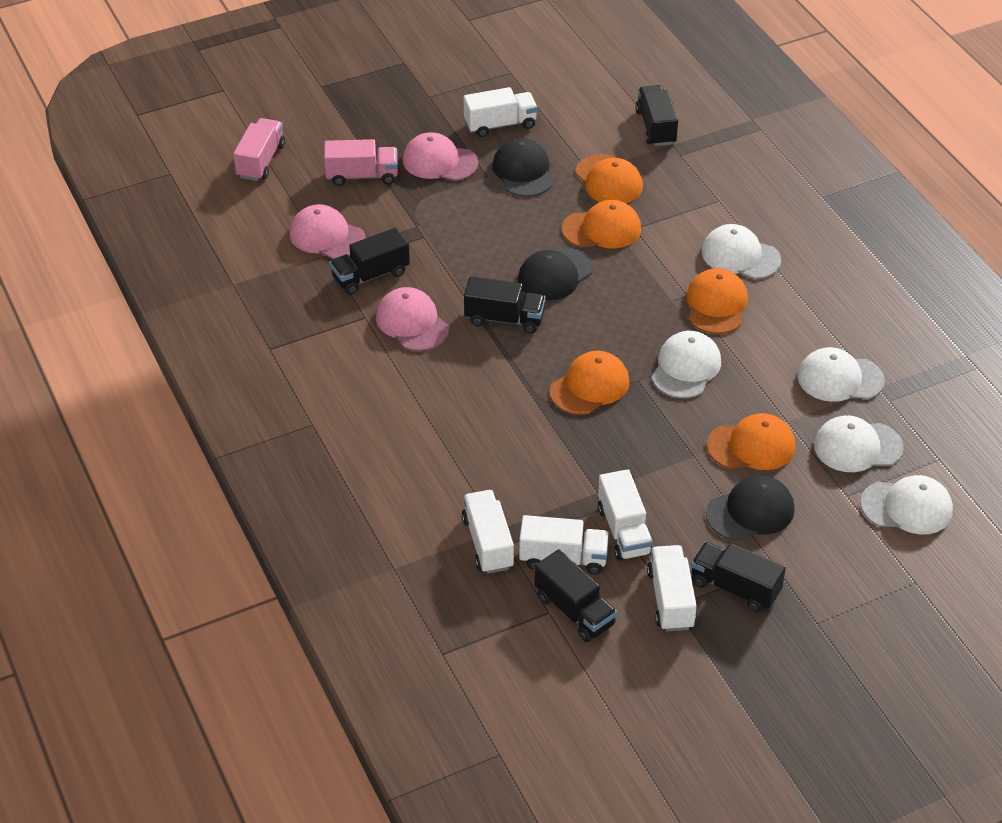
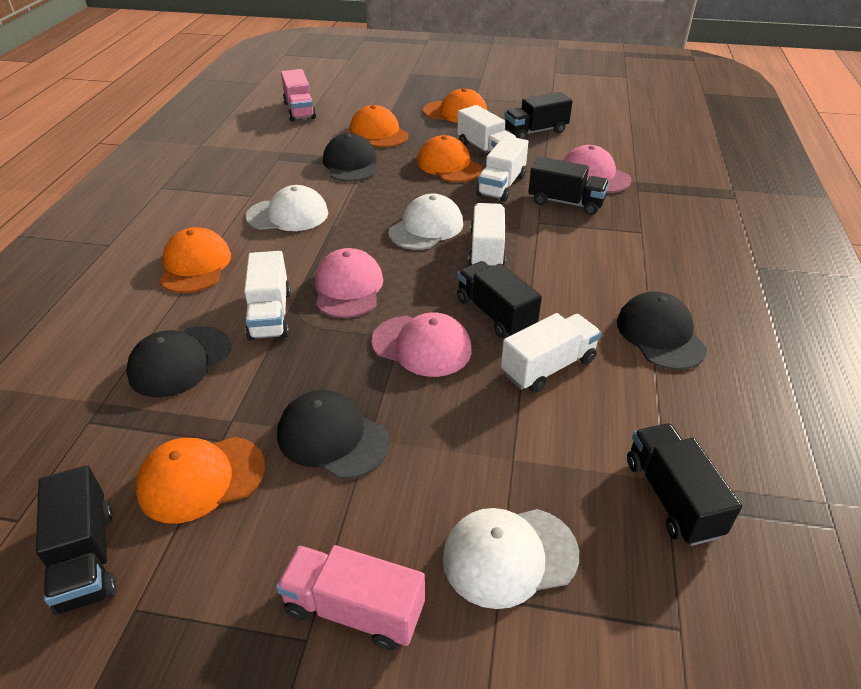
black cap: 3 -> 4
white cap: 5 -> 3

